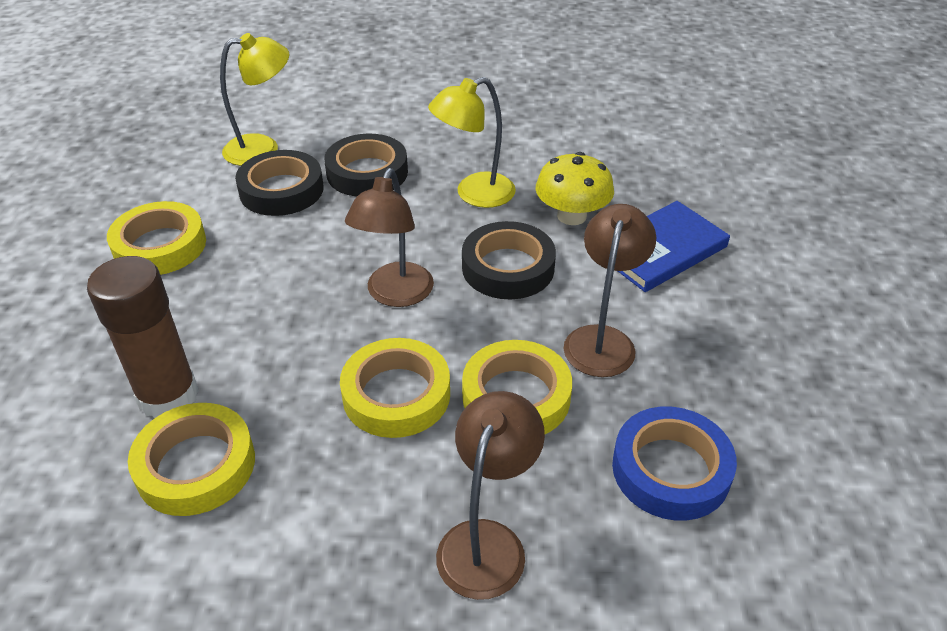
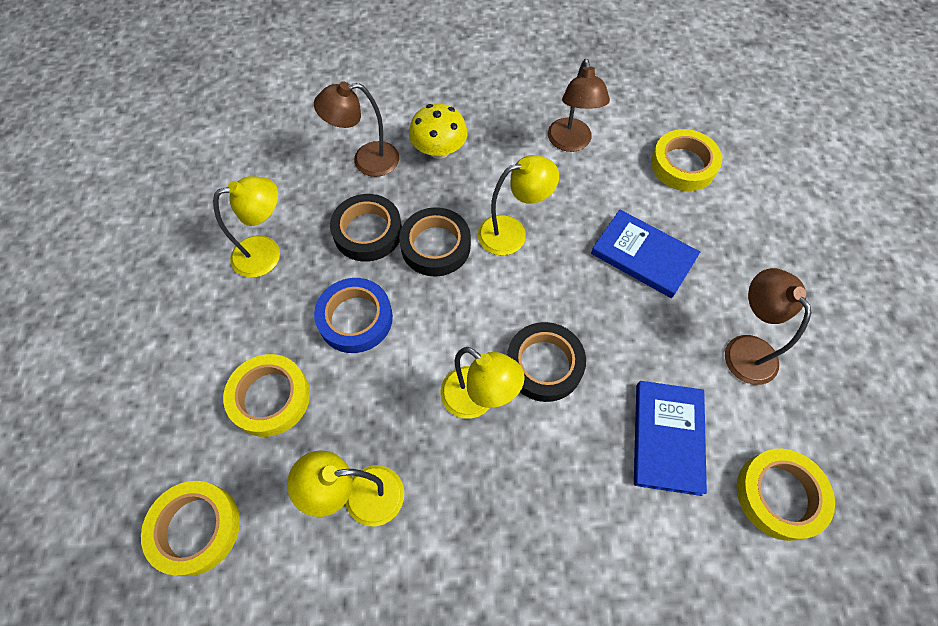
blue book: 1 -> 2
brown glue stick: 1 -> 0
yellow lamp: 2 -> 4

